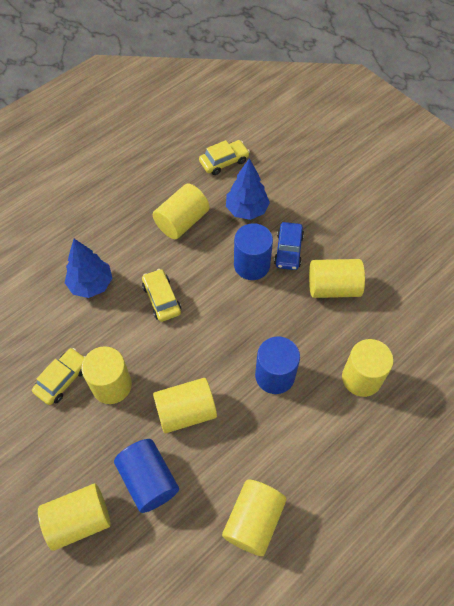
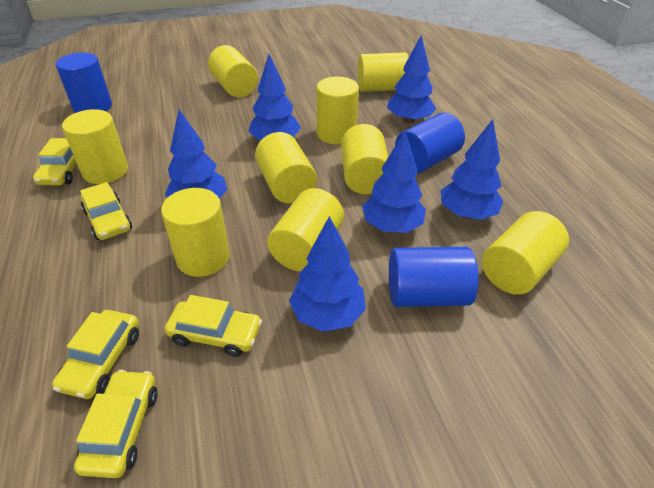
blue car: 1 -> 0
blue tree: 2 -> 6
yellow car: 3 -> 5
yellow cylinder: 7 -> 9

